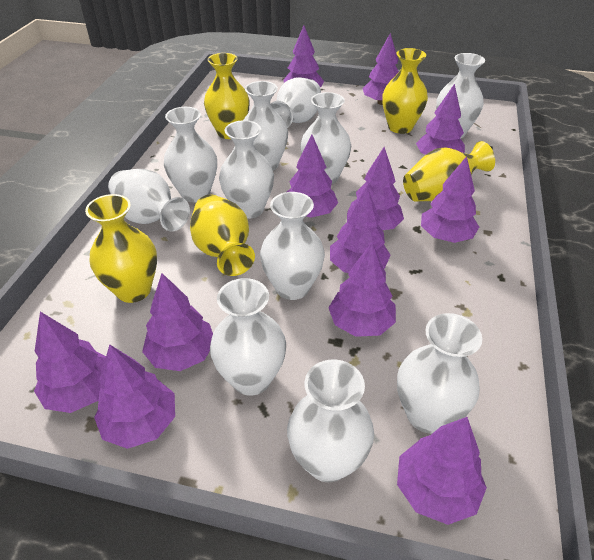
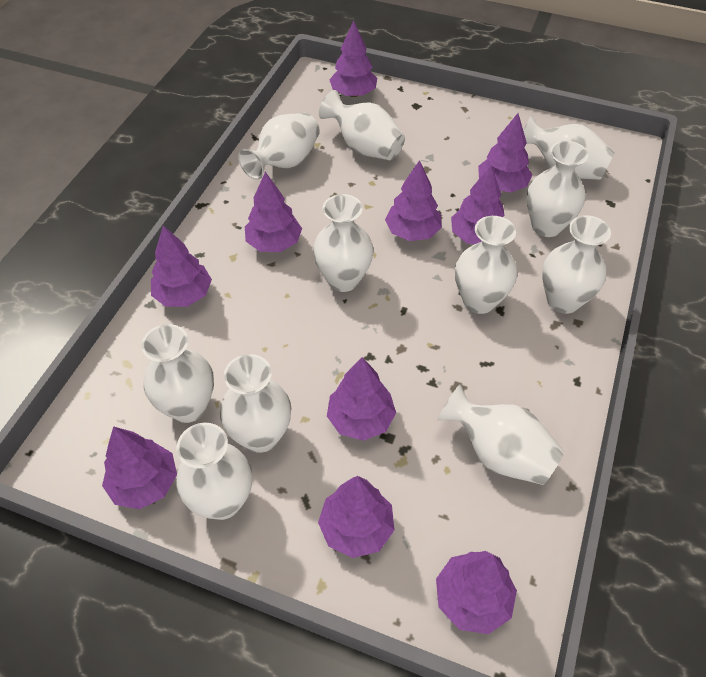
purple tree: 12 -> 10
yellow vase: 5 -> 0

